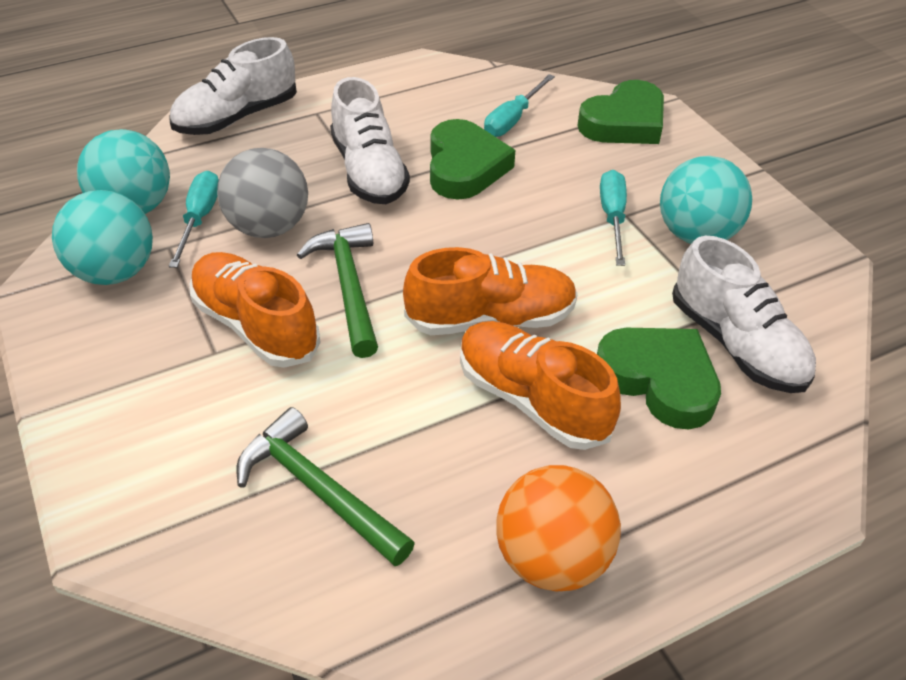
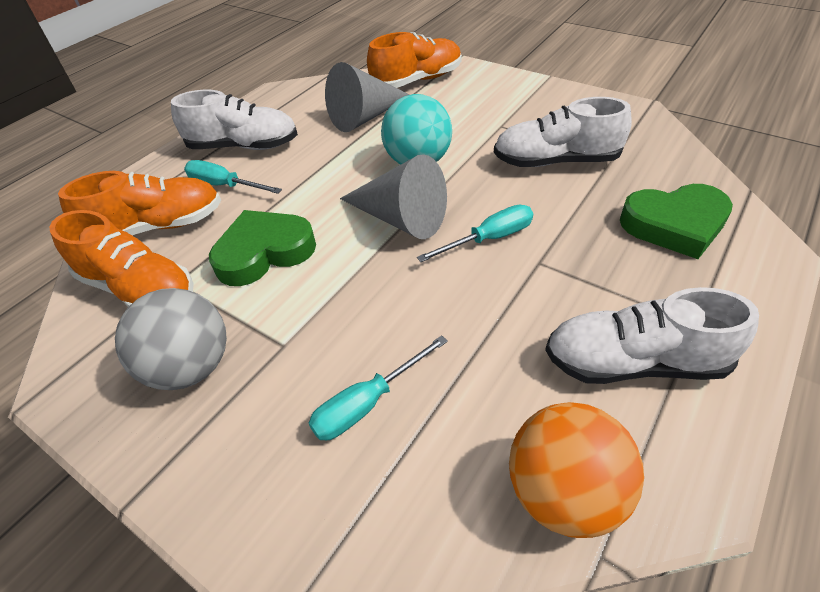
green hammer: 2 -> 0
green heart: 3 -> 2
grey cone: 0 -> 2
turquoise ball: 3 -> 1

